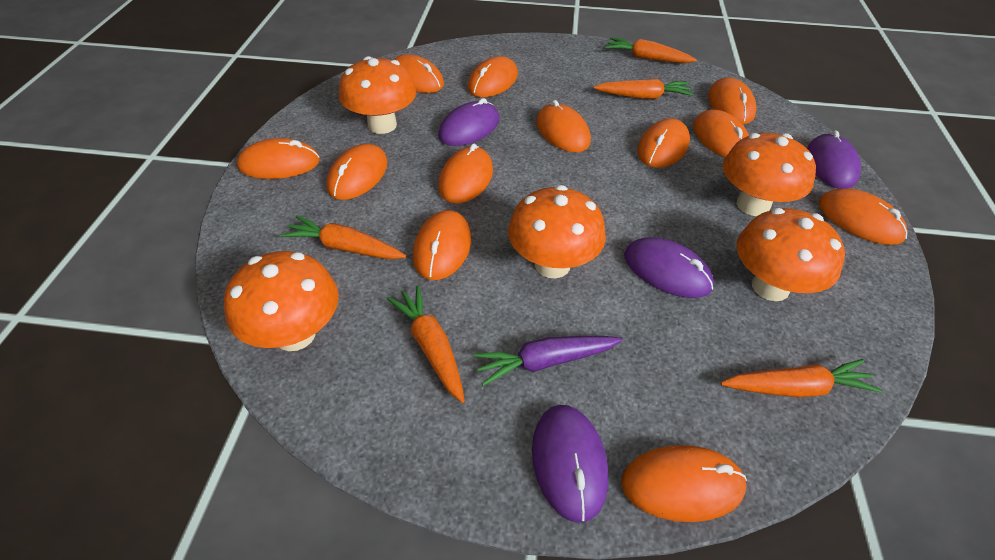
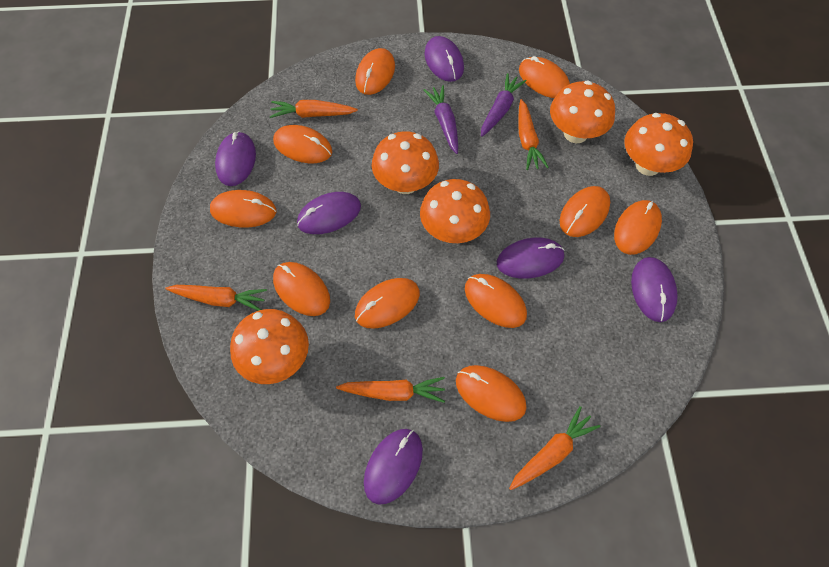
orange mouse: 12 -> 10
purple carrot: 1 -> 2
purple mouse: 4 -> 6

